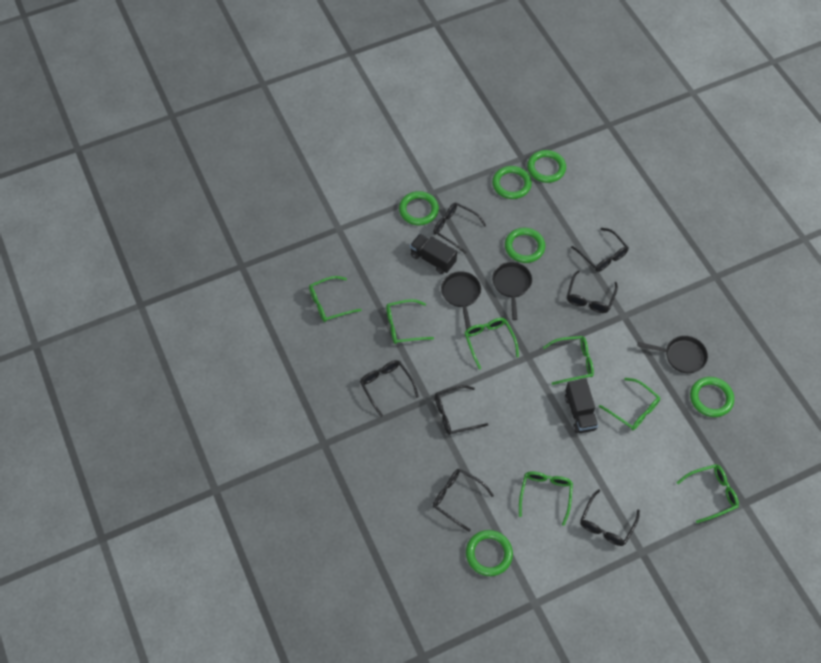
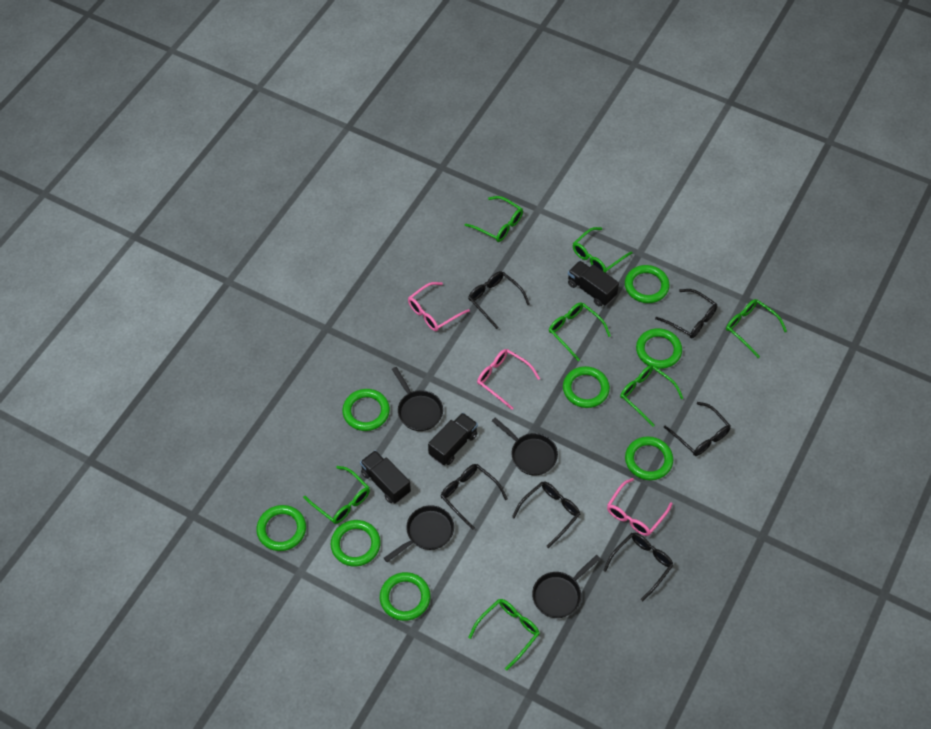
black glasses: 7 -> 6
black pan: 3 -> 4
black truck: 2 -> 3
green ring: 6 -> 8
pink glasses: 0 -> 3

